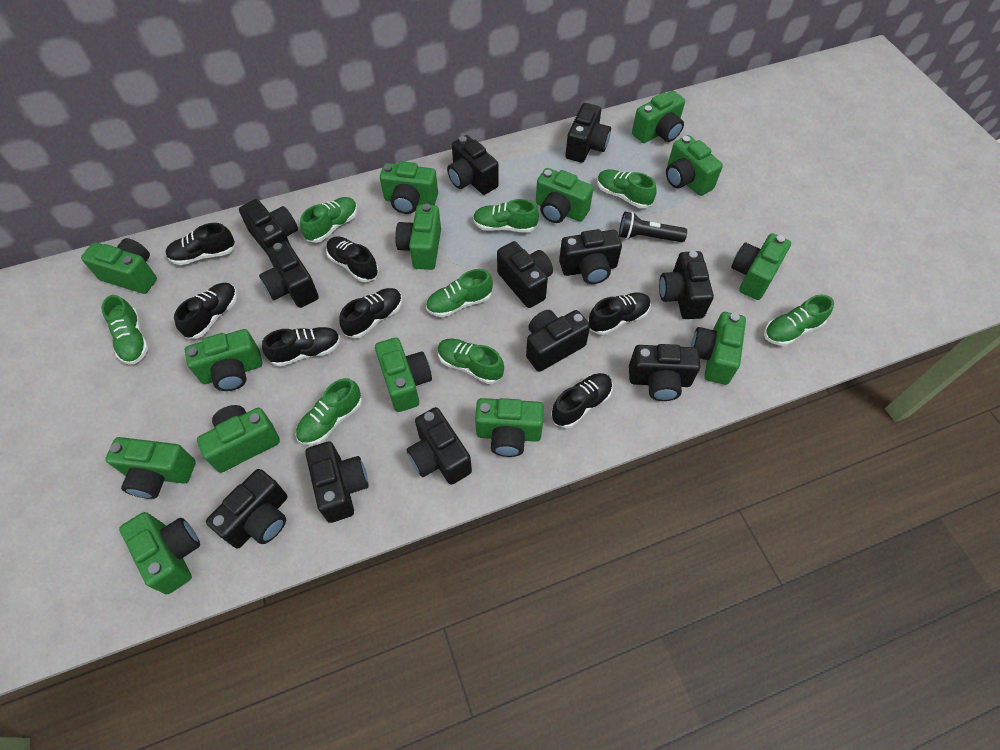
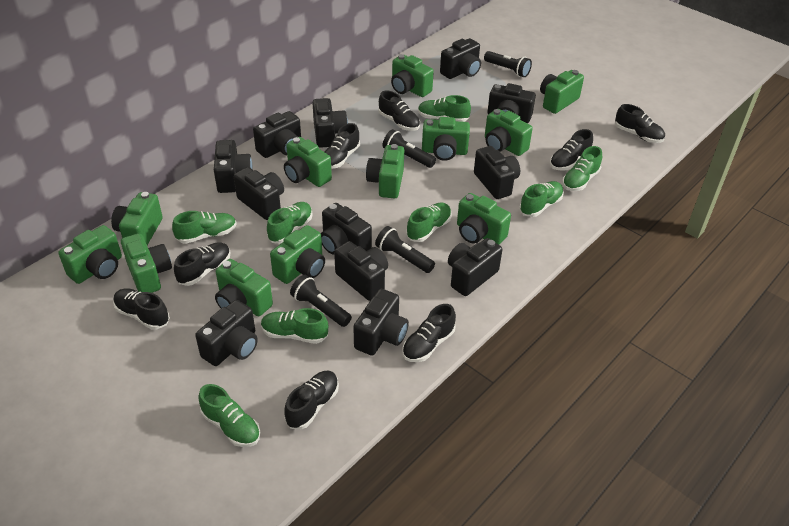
black flashlight: 1 -> 4
black shoe: 7 -> 8
green camera: 14 -> 12

